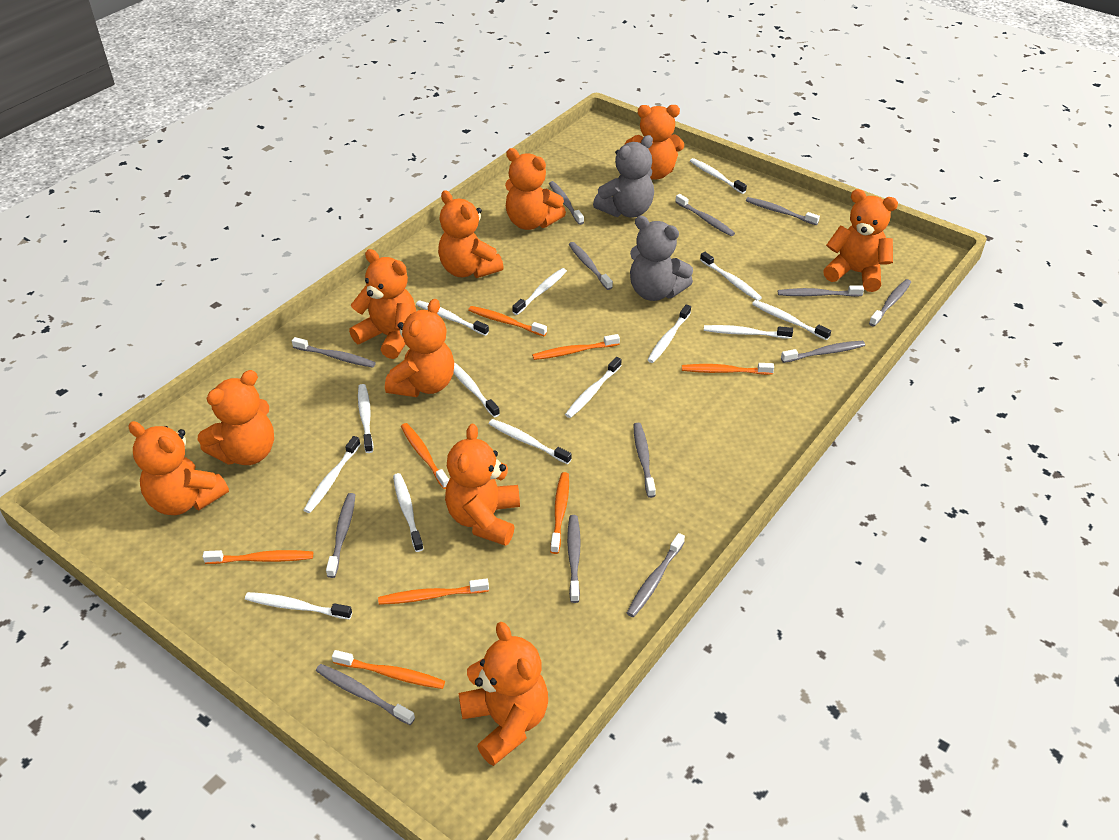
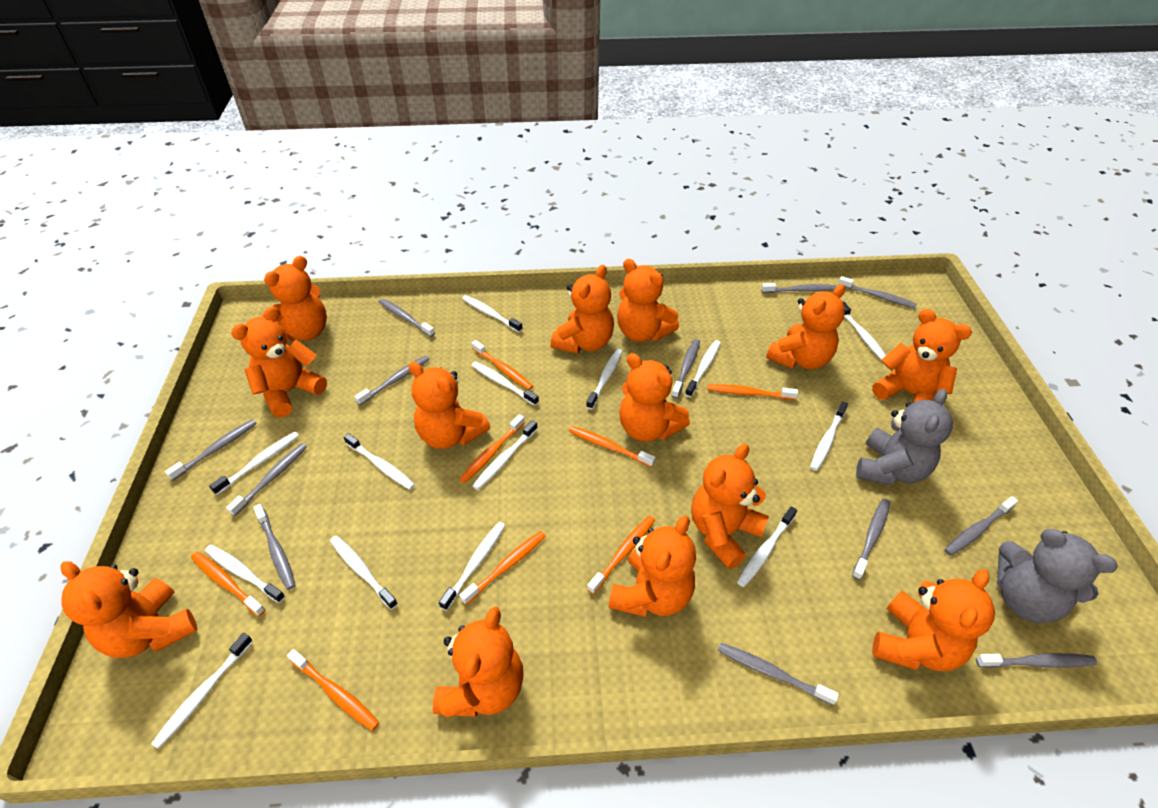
grey toothbrush: 13 -> 12
orange teddy bear: 10 -> 13

